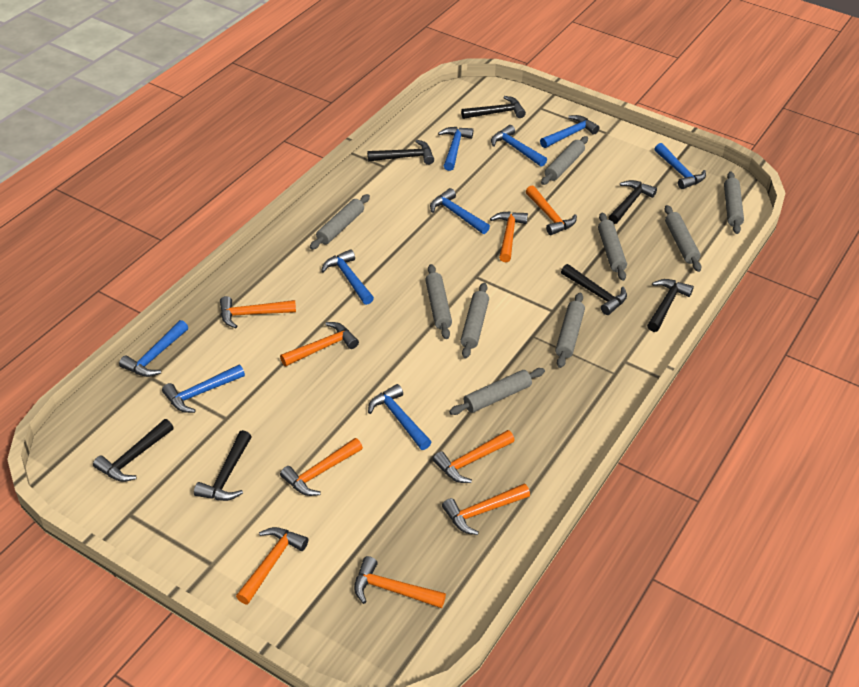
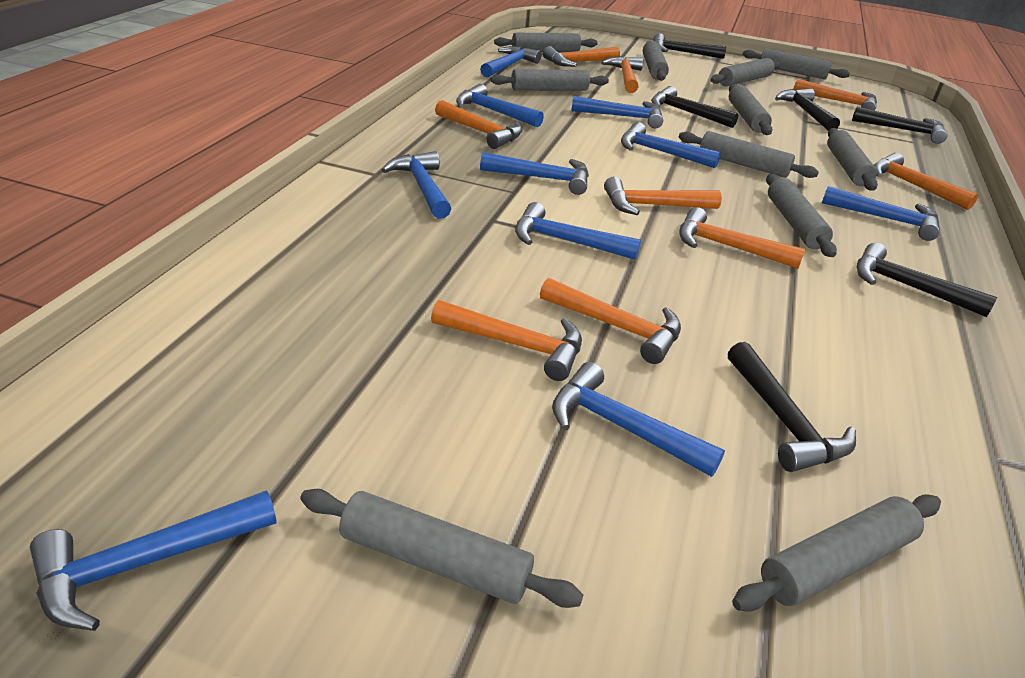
black hammer: 7 -> 6
blue hammer: 9 -> 10
grey rolling pin: 9 -> 11

